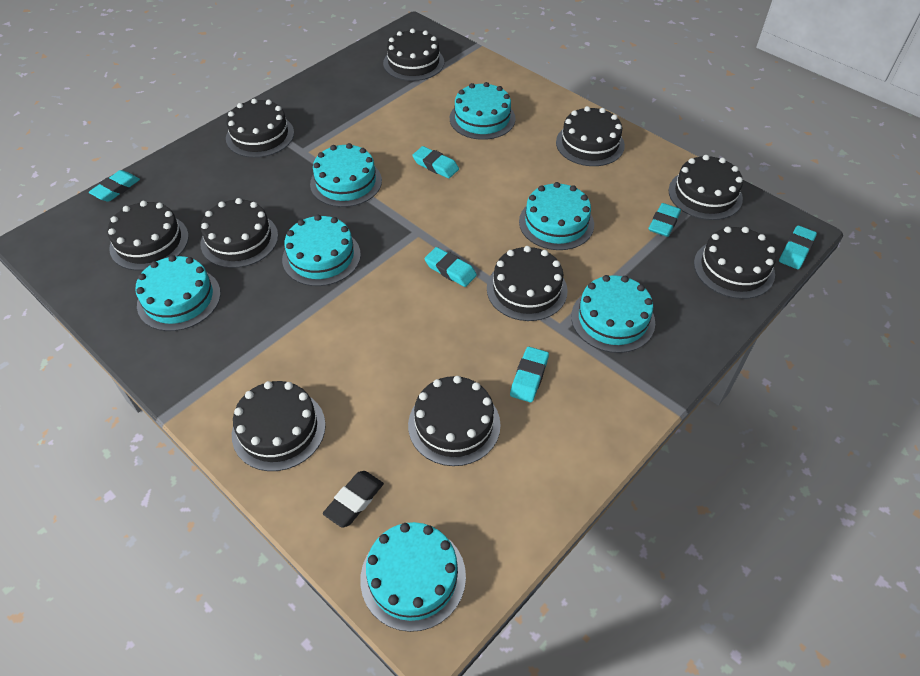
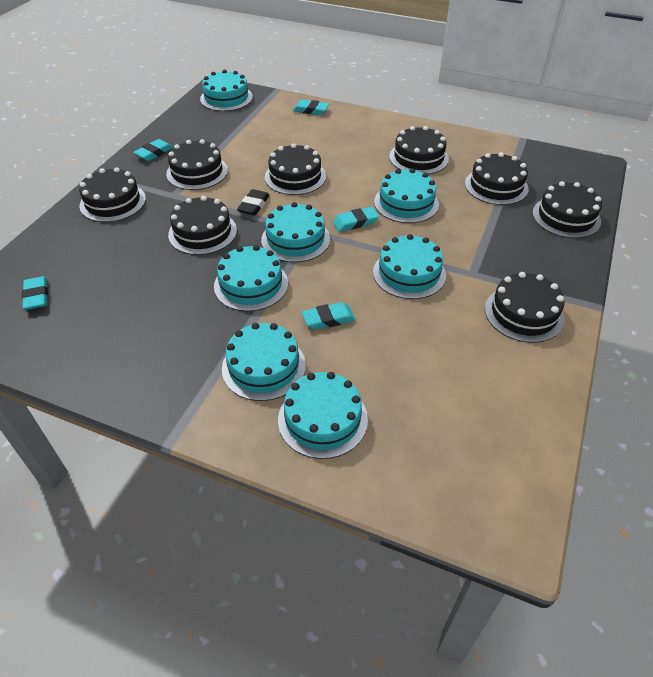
black cake: 10 -> 8
turquoise eraser: 6 -> 5

